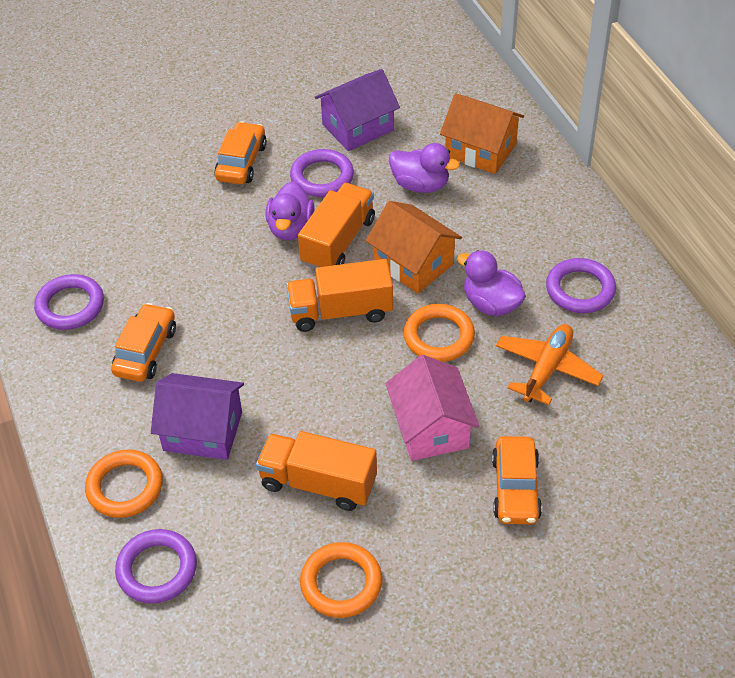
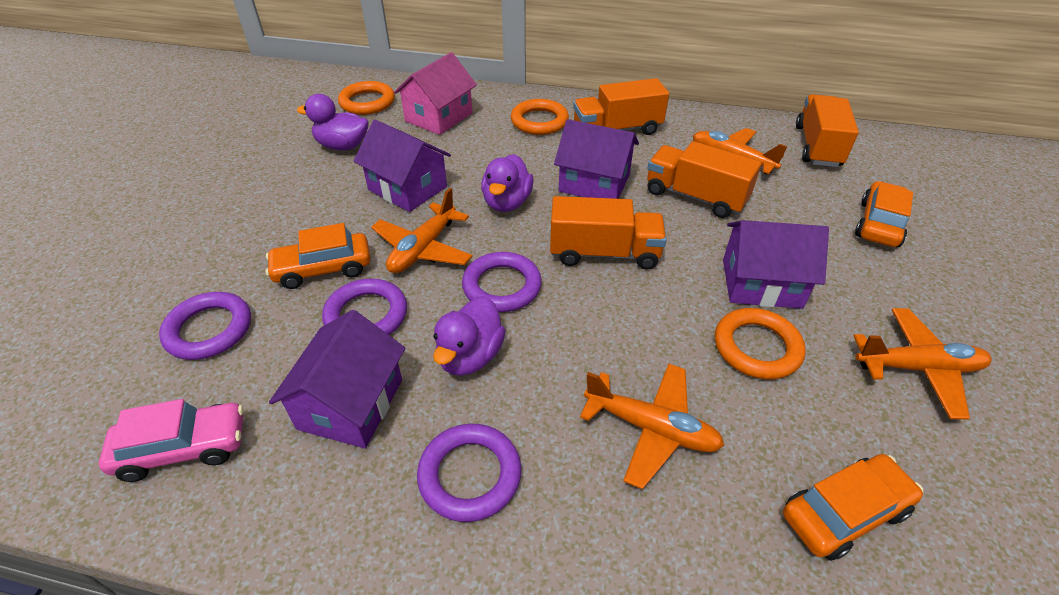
orange house: 2 -> 0
orange plane: 1 -> 4
orange truck: 3 -> 4
pink car: 0 -> 1
purple house: 2 -> 4

